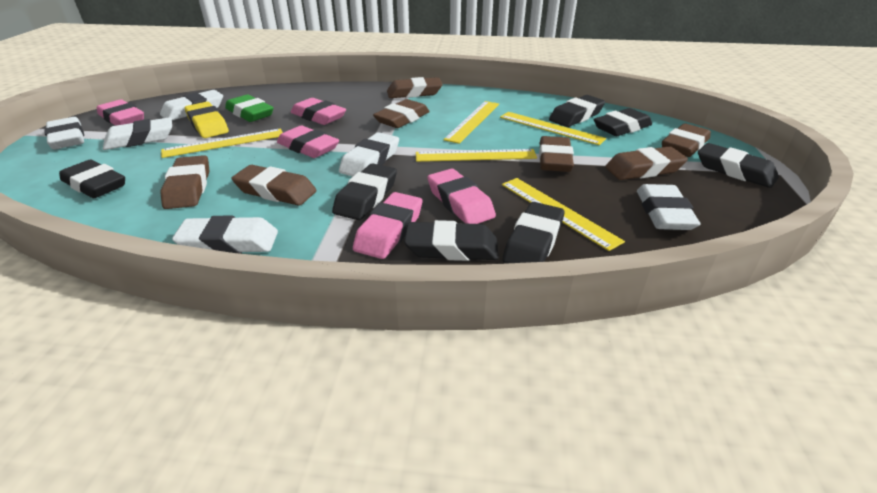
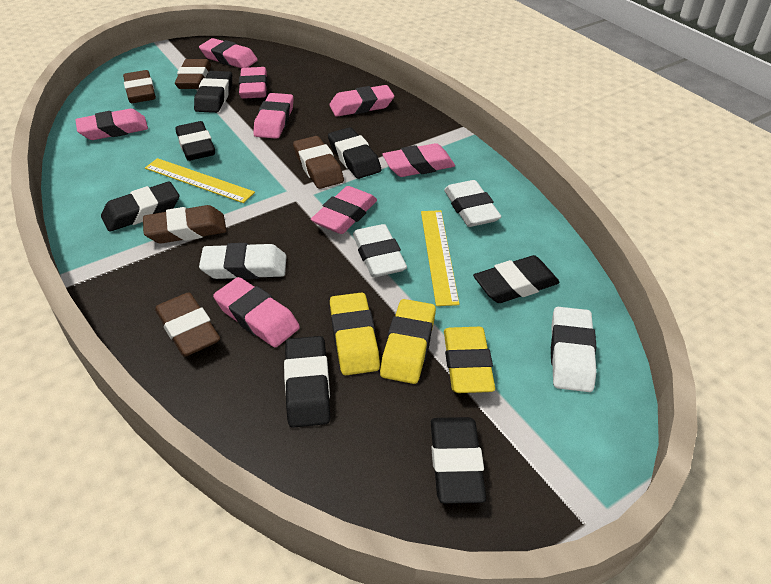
brown eraser: 7 -> 5
green eraser: 1 -> 0
pink eraser: 5 -> 8
white eraser: 6 -> 4
yellow eraser: 1 -> 3
yellow ruler: 5 -> 2

